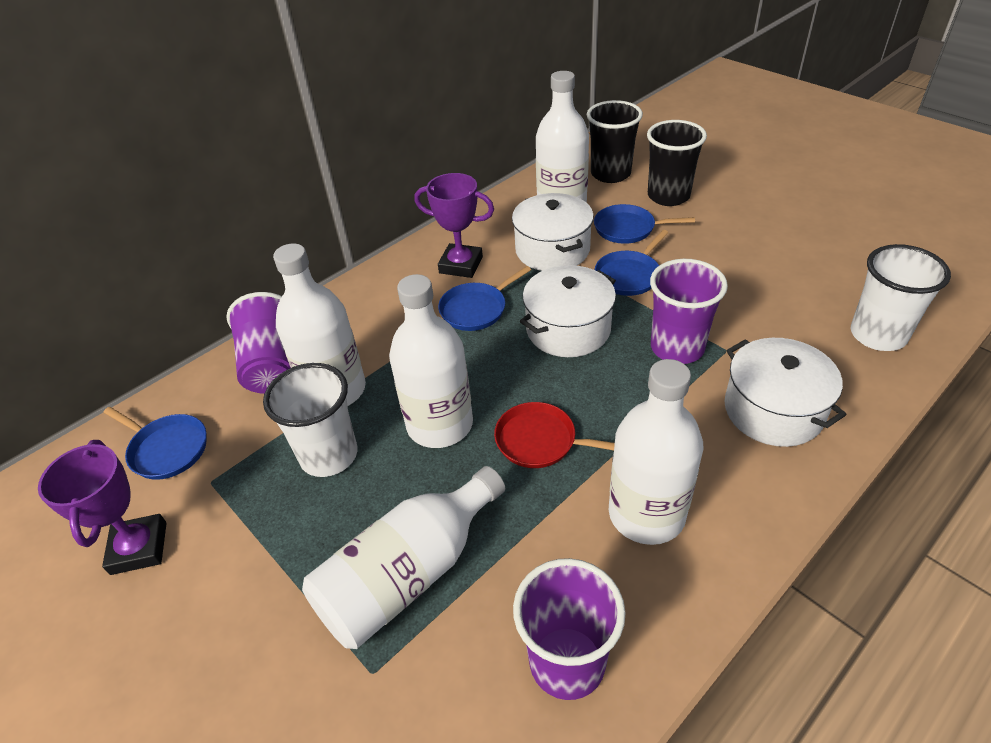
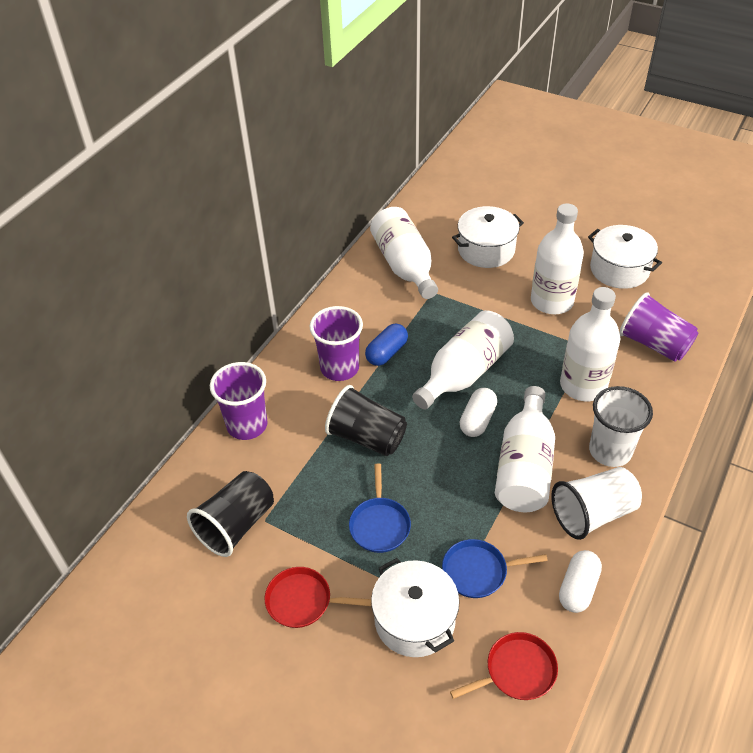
blue capsule: 0 -> 1
blue pan: 4 -> 2
purple trophy: 2 -> 0
red pan: 1 -> 2
white capsule: 0 -> 2

